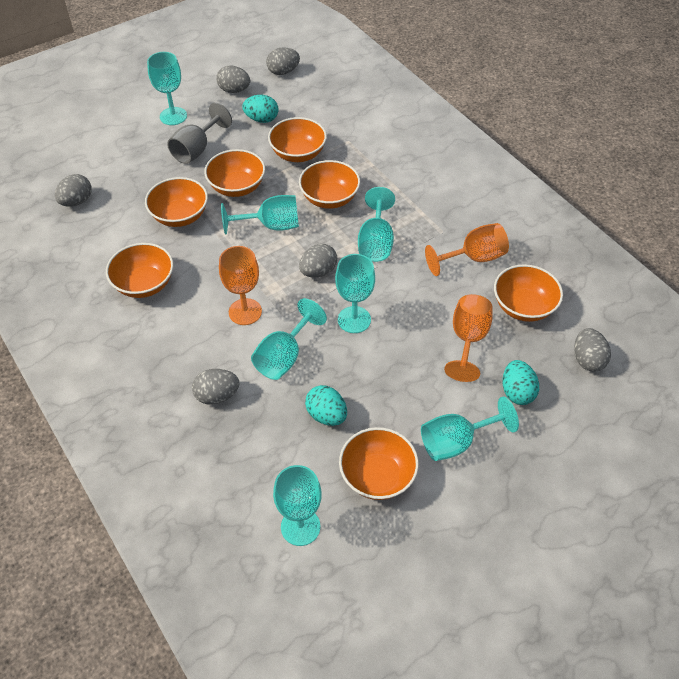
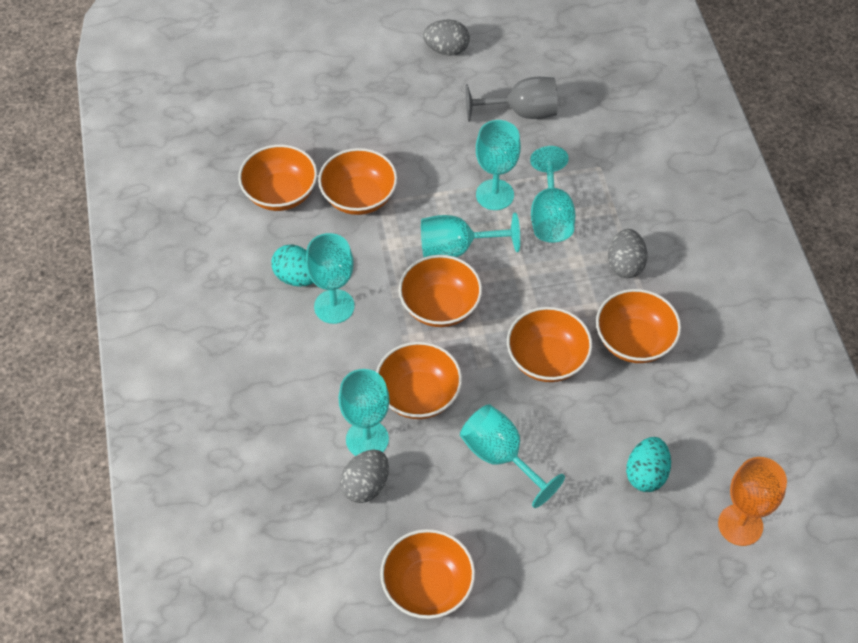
grey egg: 6 -> 3
orange goblet: 3 -> 1
turquoise egg: 3 -> 2
turquoise goblet: 7 -> 6

